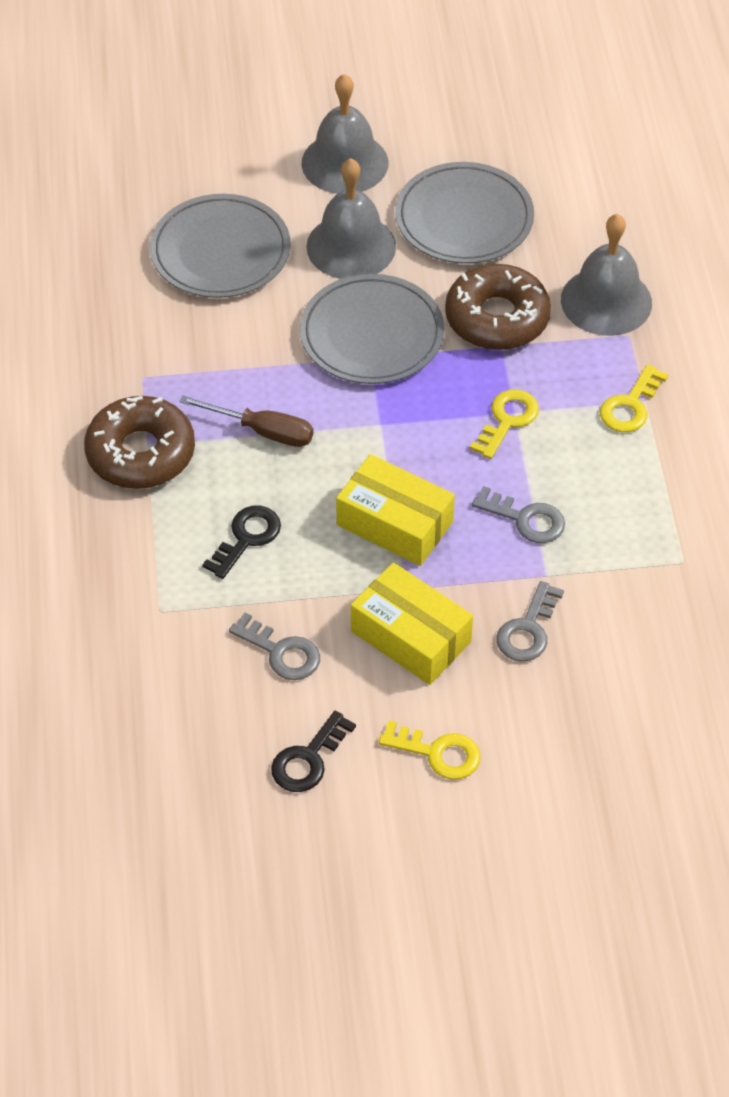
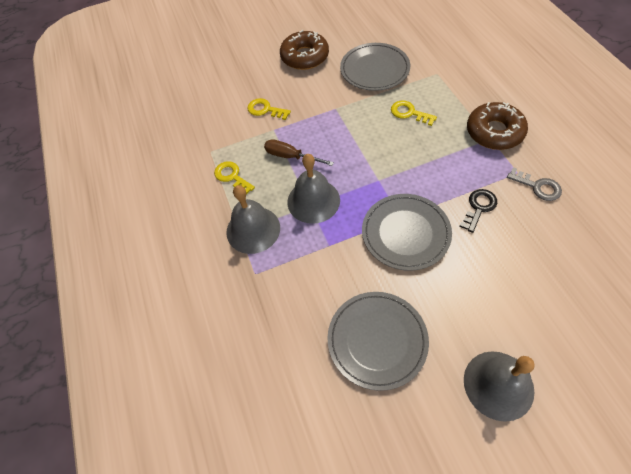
black key: 2 -> 1
grey key: 3 -> 1
yellow box: 2 -> 0

